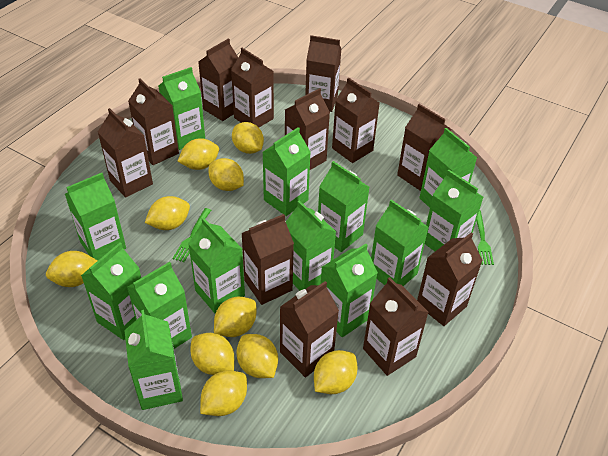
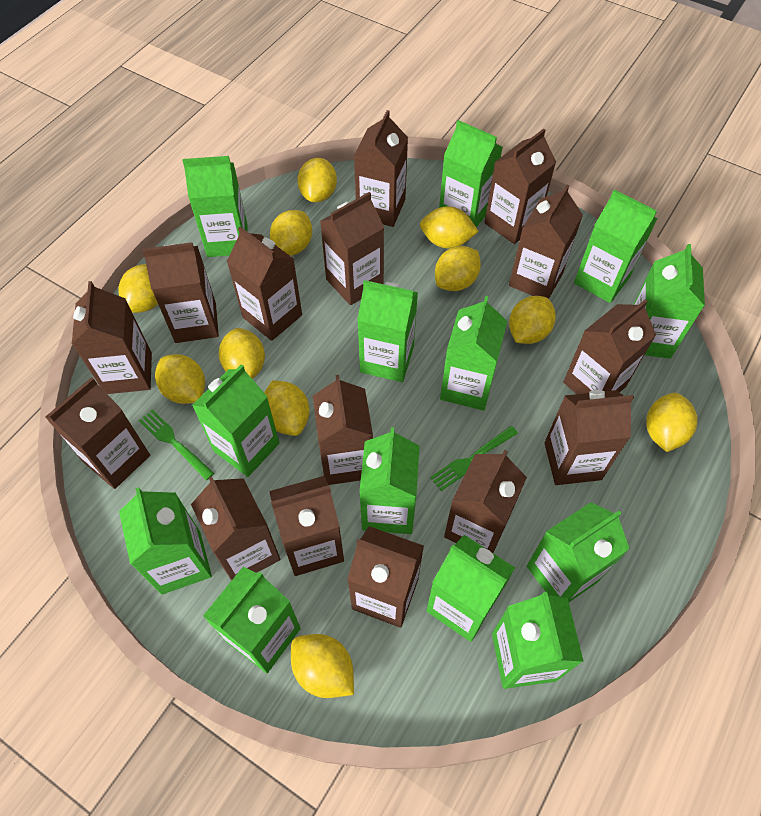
brown carton: 12 -> 15
yellow lemon: 10 -> 11

